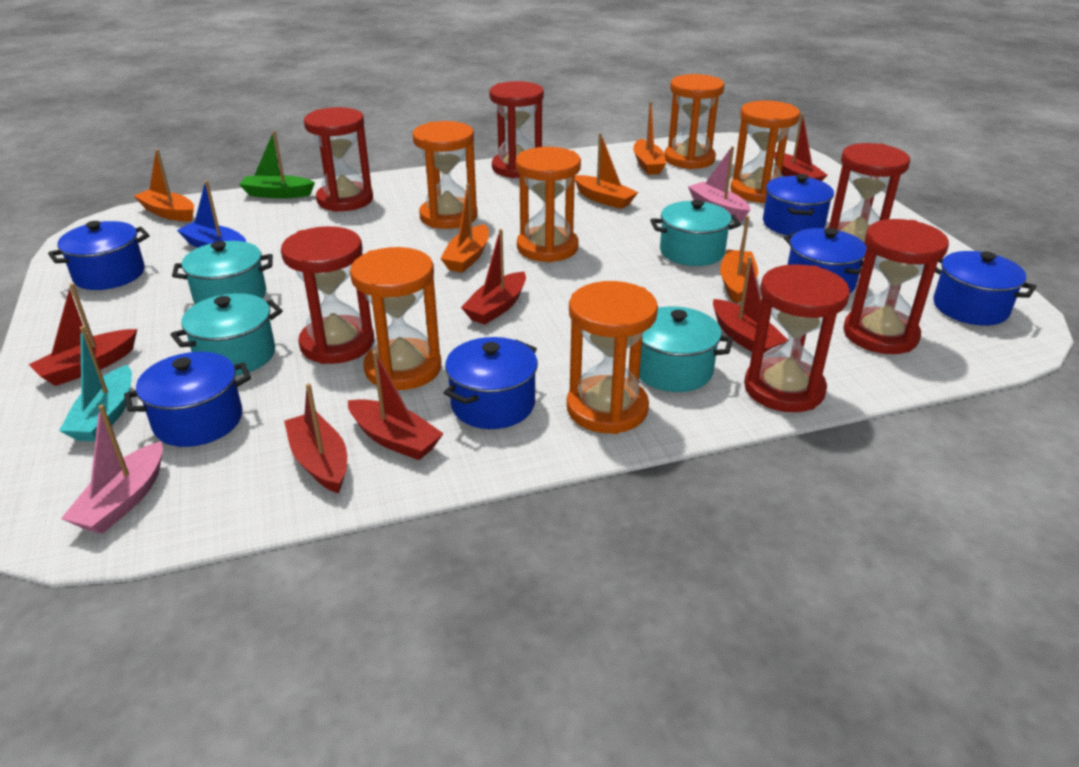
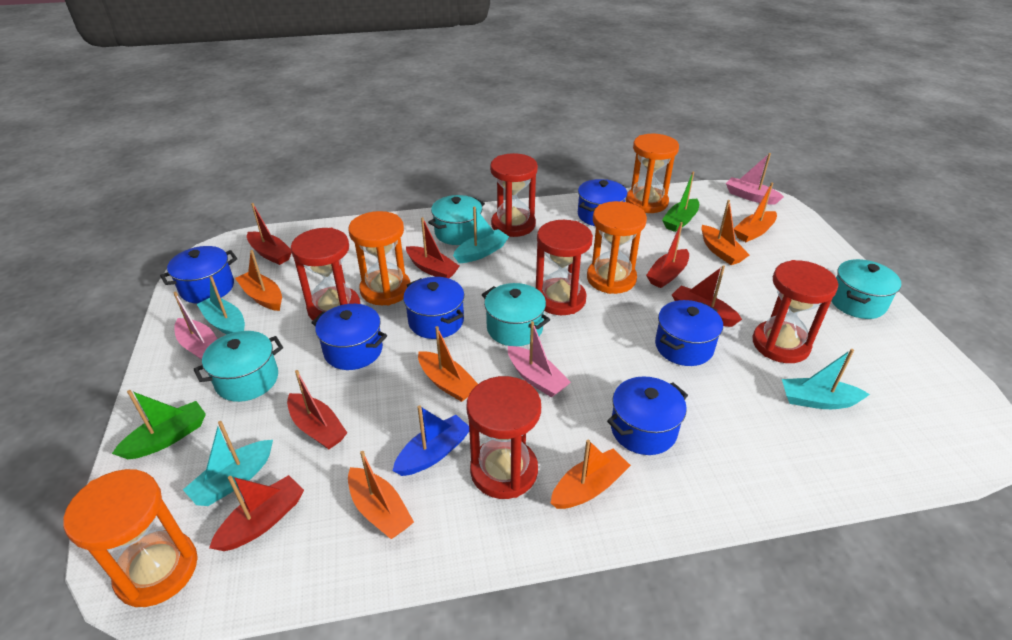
green boat: 1 -> 2
orange boat: 5 -> 6
orange hourglass: 6 -> 4
pink boat: 2 -> 3
red hourglass: 6 -> 5
turquoise boat: 1 -> 4

